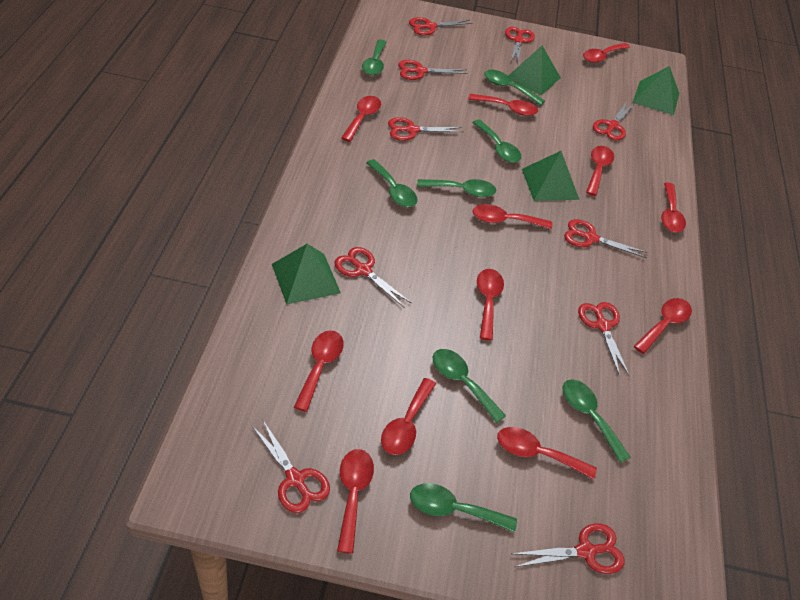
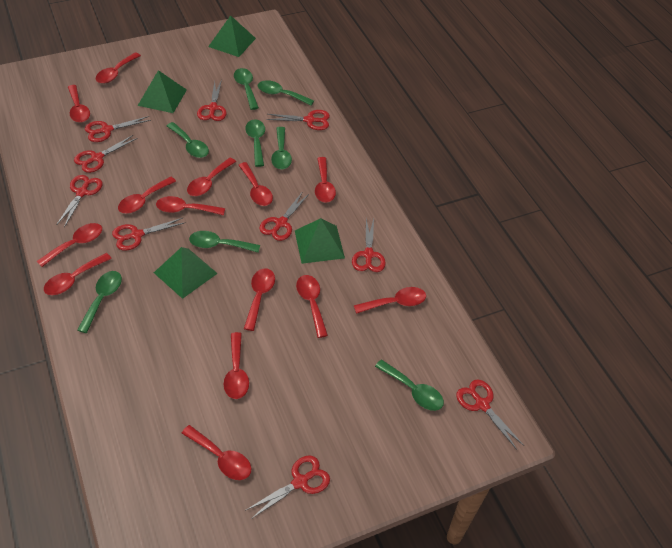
red spoon: 12 -> 14

